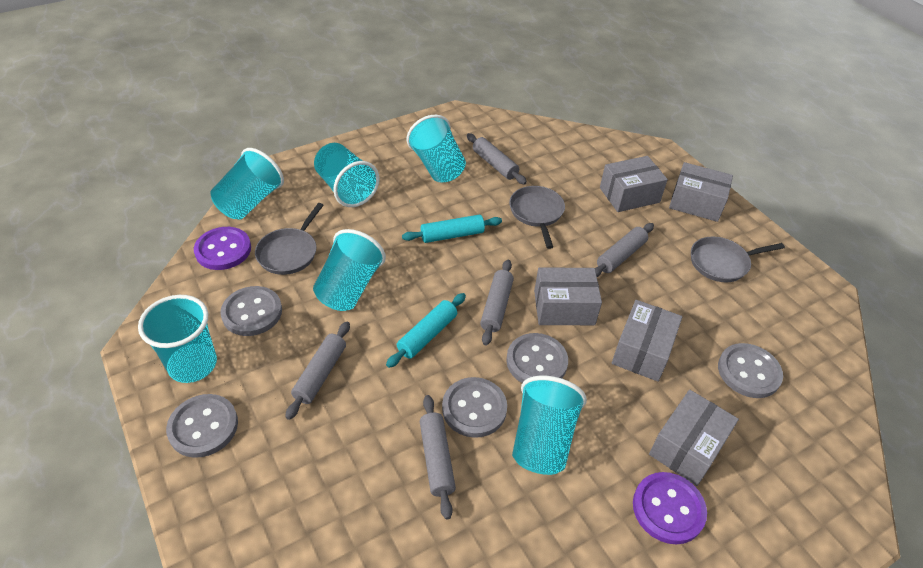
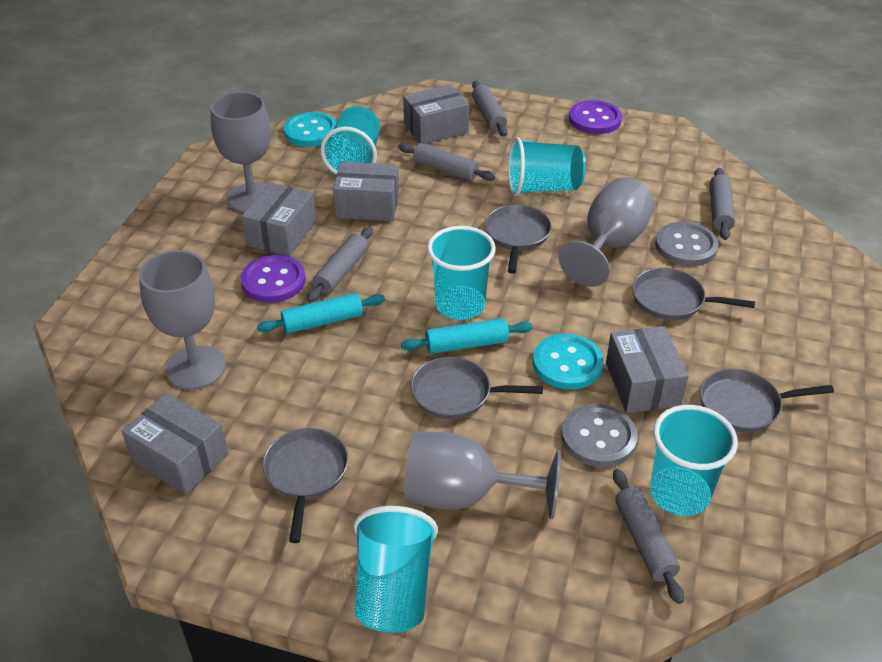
grey button: 5 -> 2
grey goblet: 0 -> 4
grey pan: 3 -> 5
turquoise button: 0 -> 2
turquoise cup: 6 -> 5

